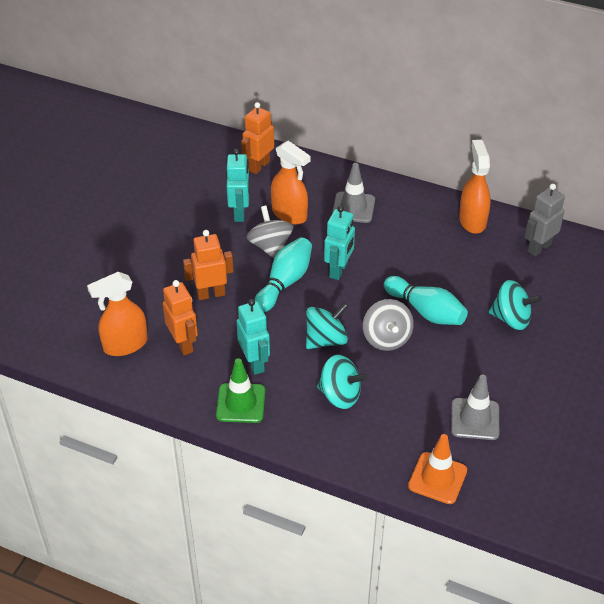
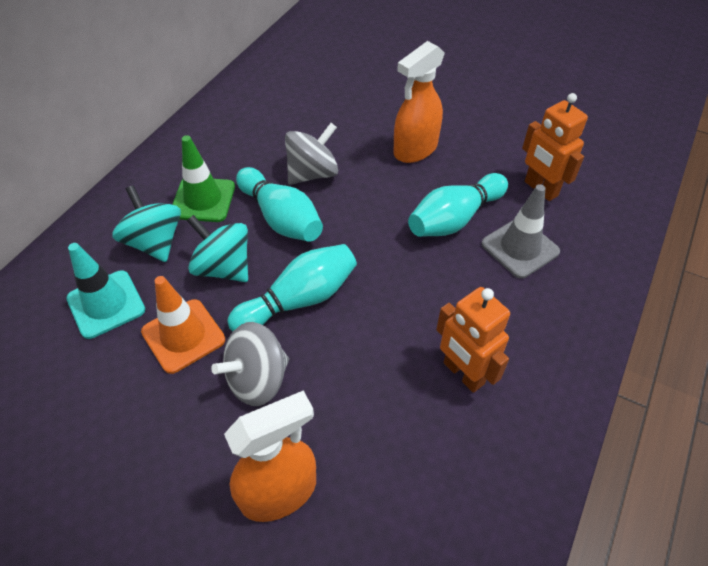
grey robot: 1 -> 0
grey traffic cone: 2 -> 1
orange robot: 3 -> 2
orange spray bottle: 3 -> 2
turquoise bowling pin: 2 -> 3
turquoise robot: 3 -> 0
turquoise spinning top: 3 -> 2
turquoise traffic cone: 0 -> 1

